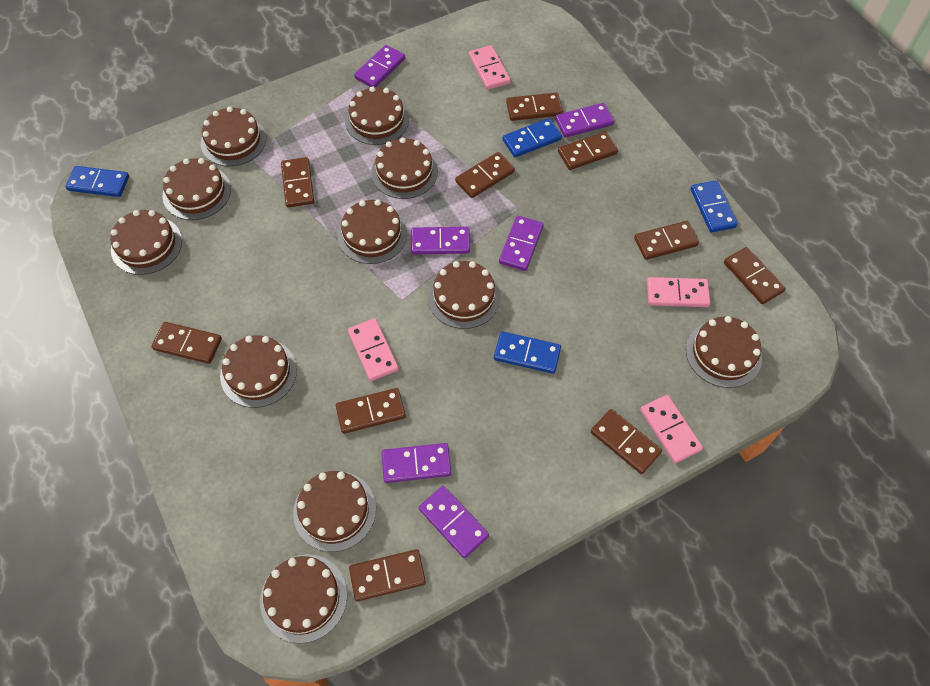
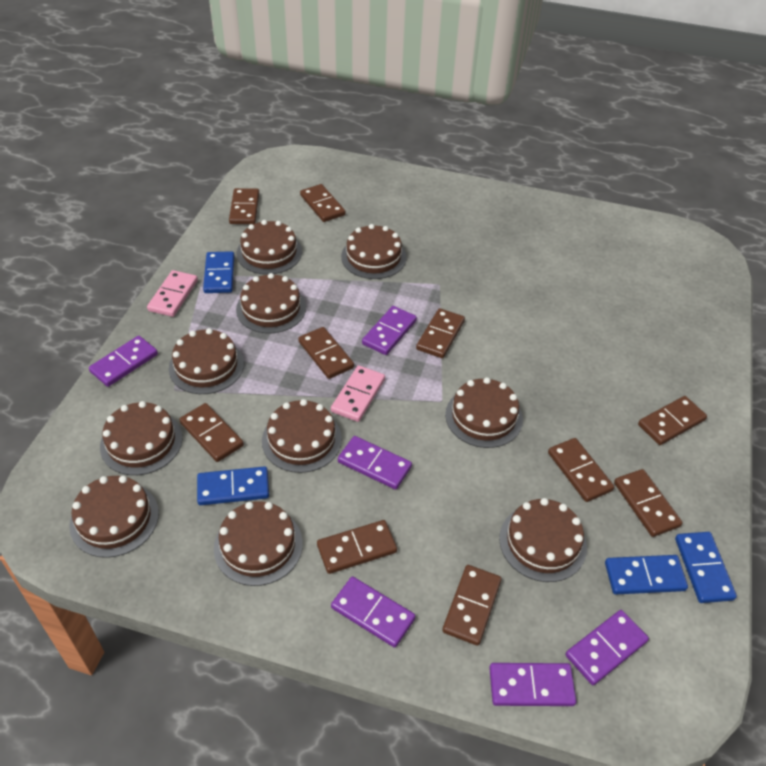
brown cake: 11 -> 10
pink domino: 4 -> 2

